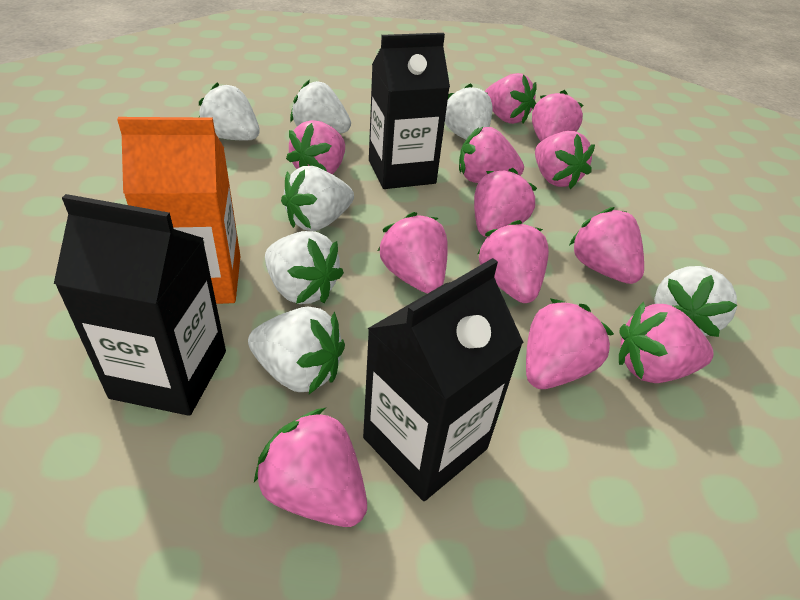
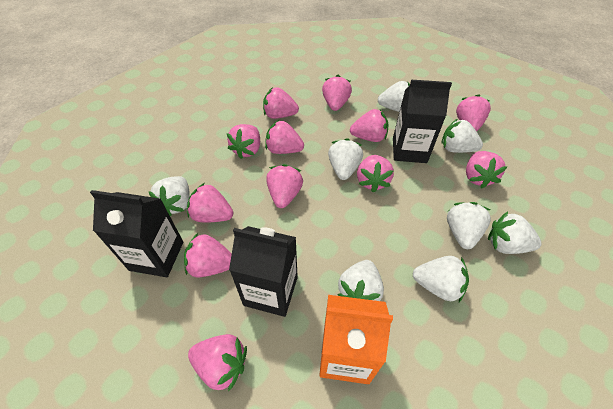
white strawberry: 7 -> 8

